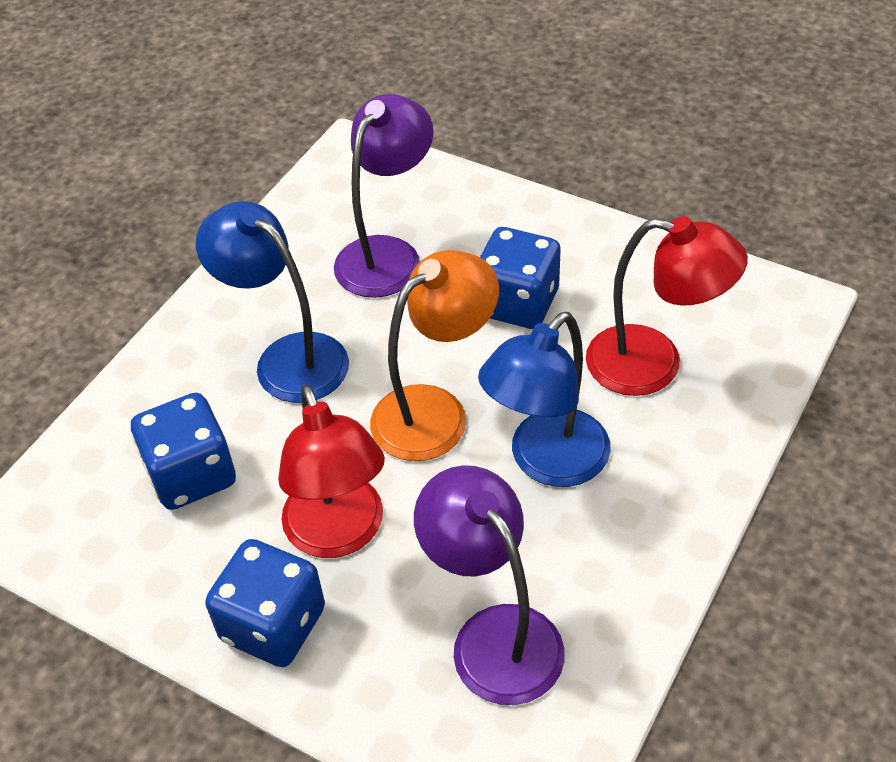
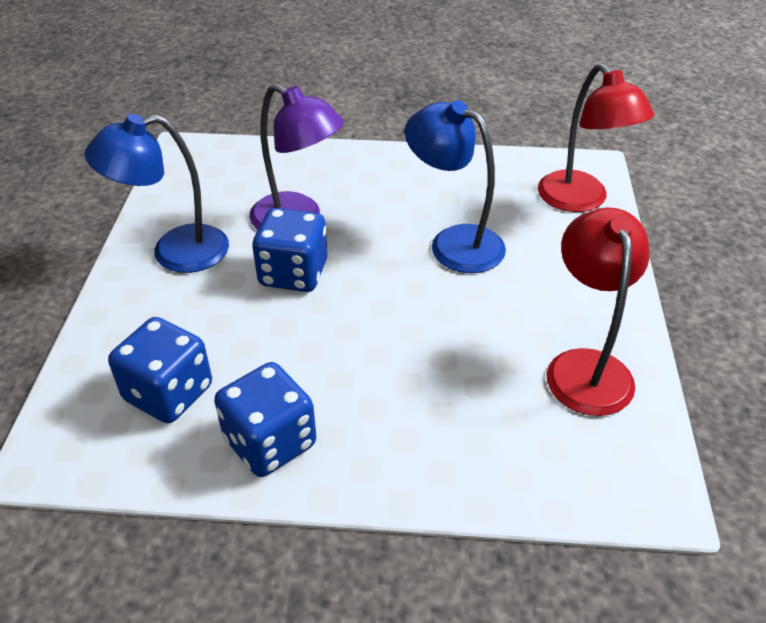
orange lamp: 1 -> 0
purple lamp: 2 -> 1

